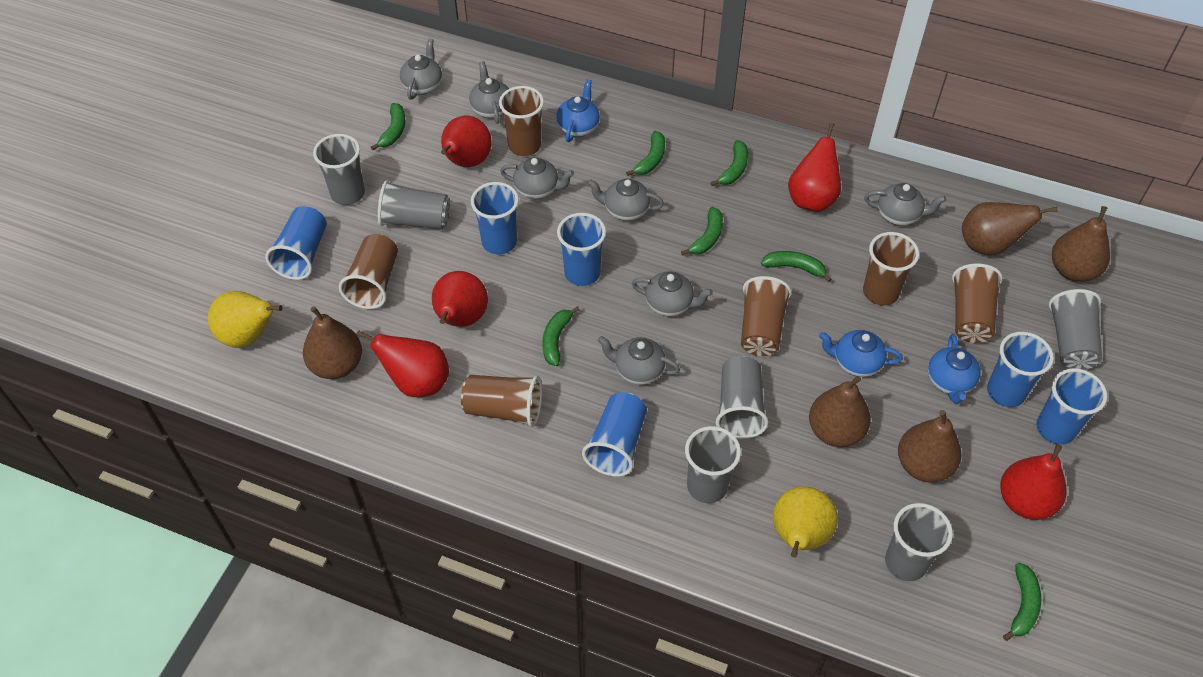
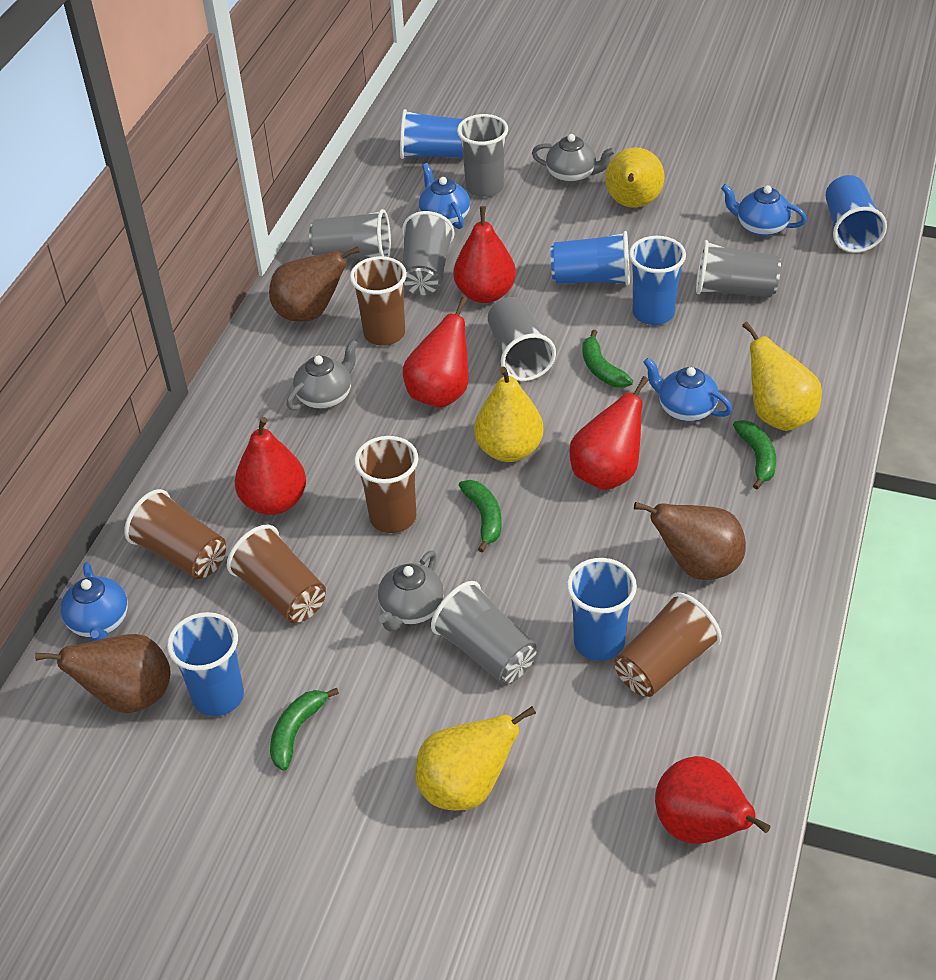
blue teapot: 3 -> 4
brown cup: 6 -> 5
brown pear: 5 -> 3
green banana: 7 -> 4
grey teapot: 7 -> 3
yellow pear: 2 -> 4

